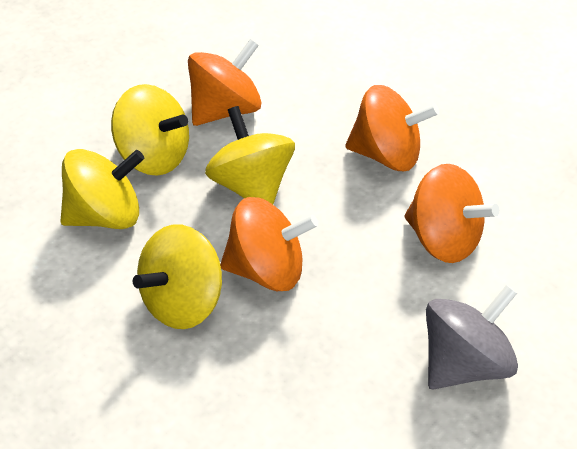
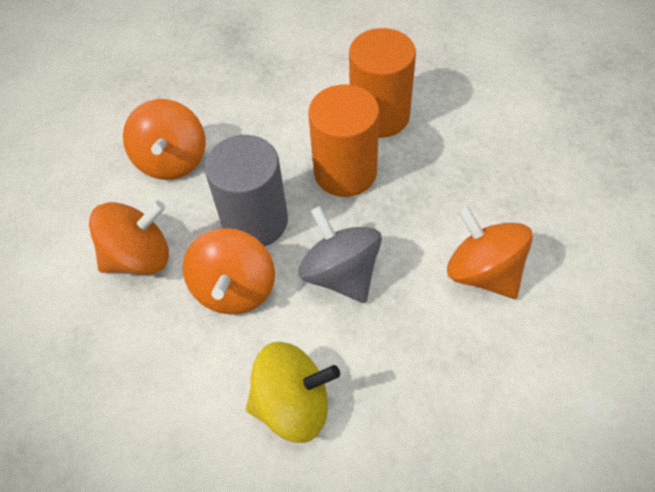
grey cylinder: 0 -> 1
orange cylinder: 0 -> 2
yellow spinning top: 4 -> 1

